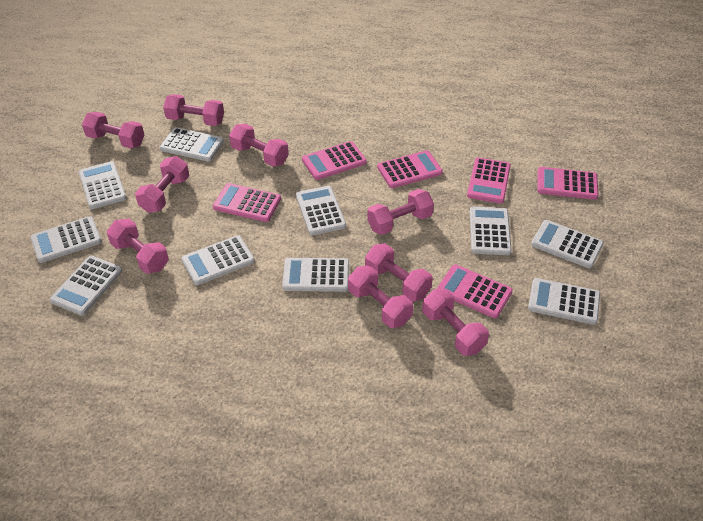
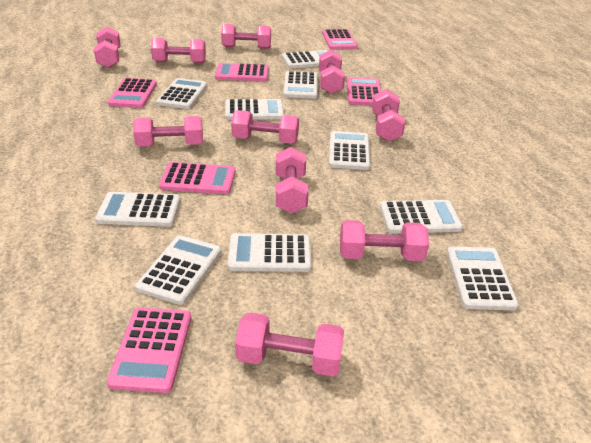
pink dumbbell: 9 -> 10

